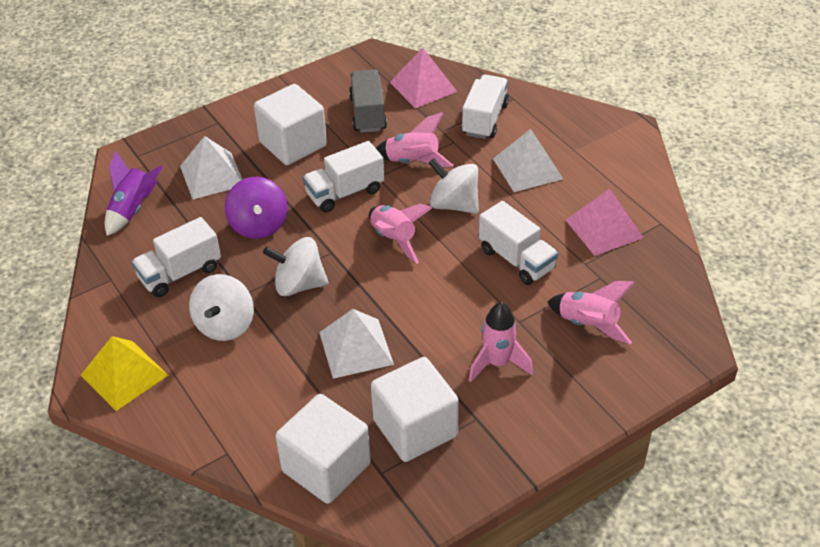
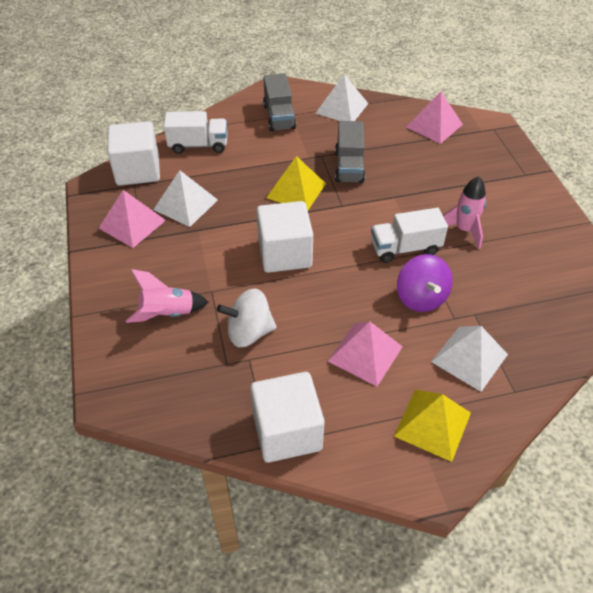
grey truck: 1 -> 2
pink pyramid: 2 -> 3
pink rocket: 4 -> 2
purple rocket: 1 -> 0
white spinning top: 3 -> 1
white truck: 4 -> 2
yellow pyramid: 1 -> 2

